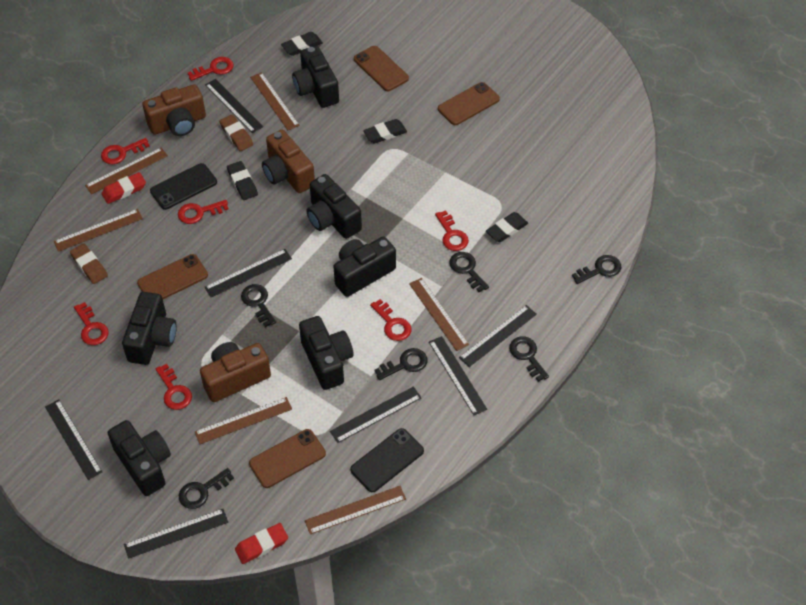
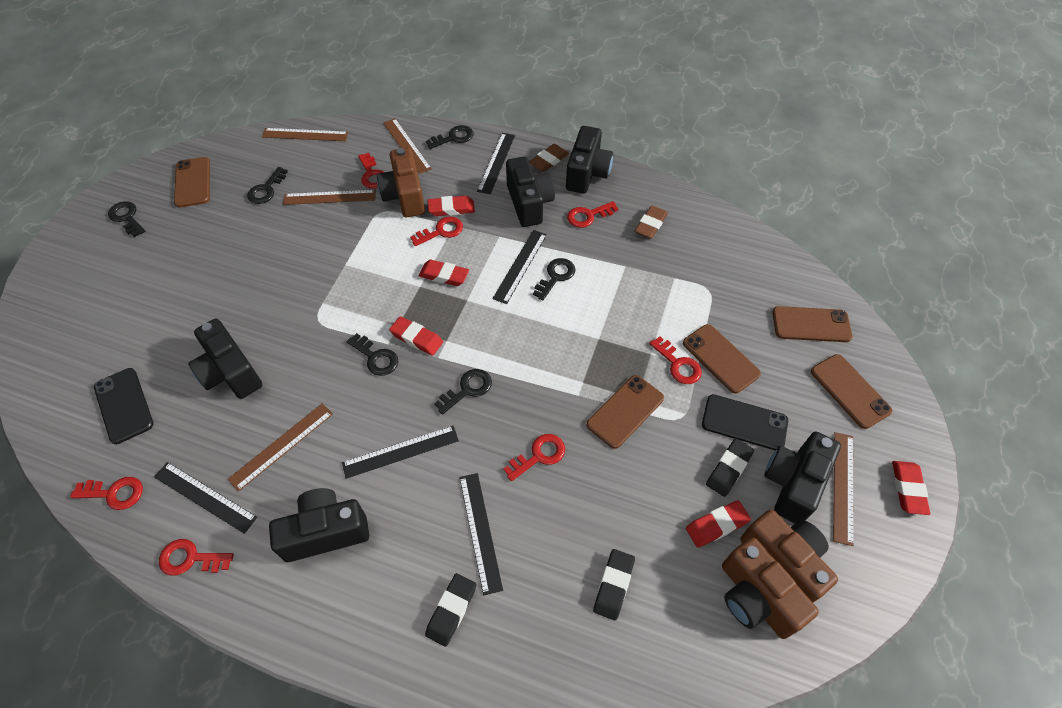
black camera: 6 -> 5
black eraser: 4 -> 3
black ruler: 7 -> 5
brown phone: 4 -> 5
brown ruler: 6 -> 5
red eraser: 2 -> 5

